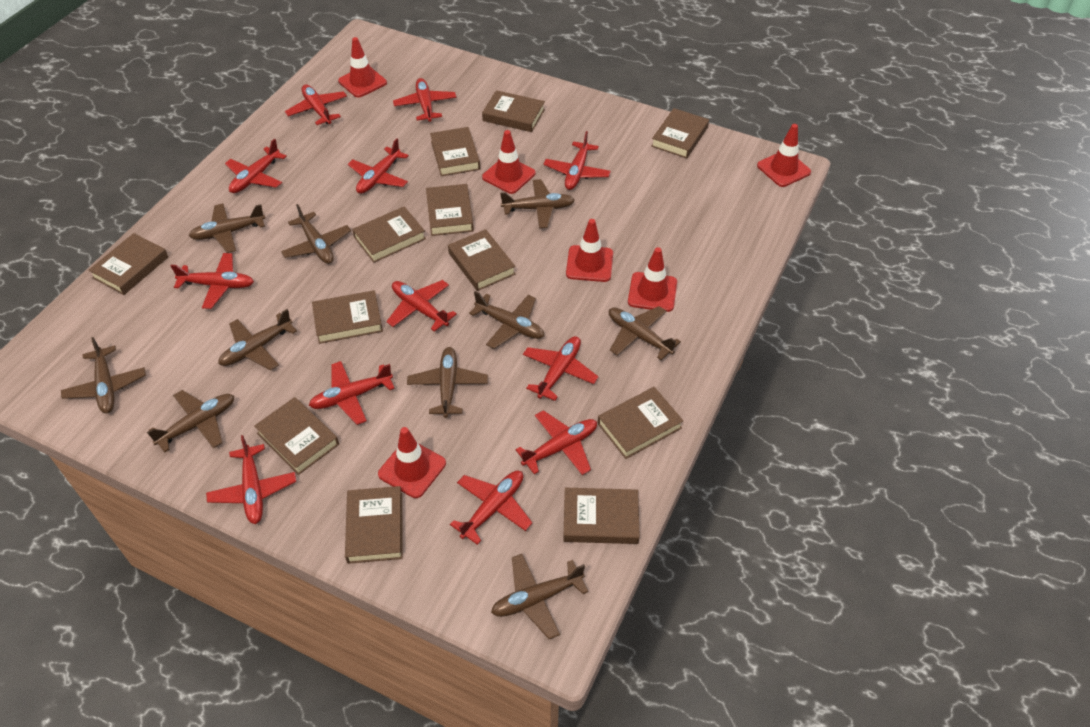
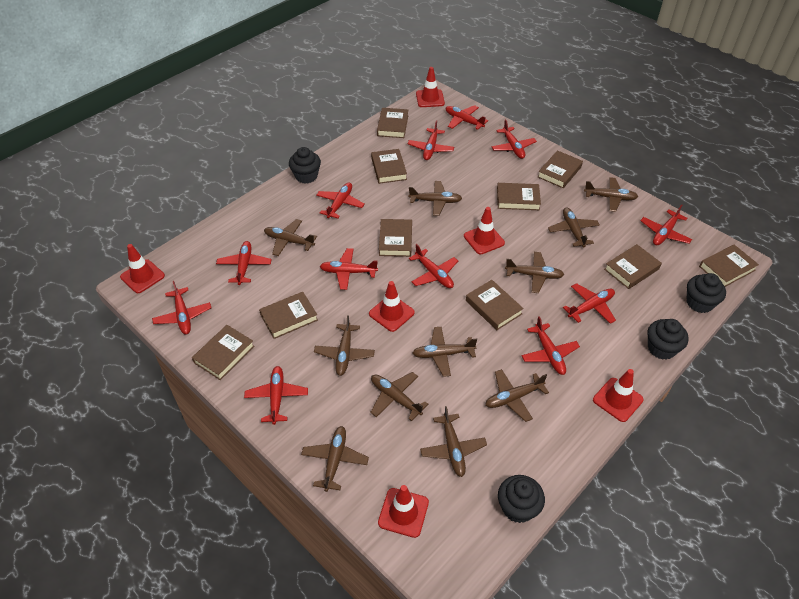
black cupcake: 0 -> 4
brown book: 12 -> 10
brown plane: 10 -> 11

